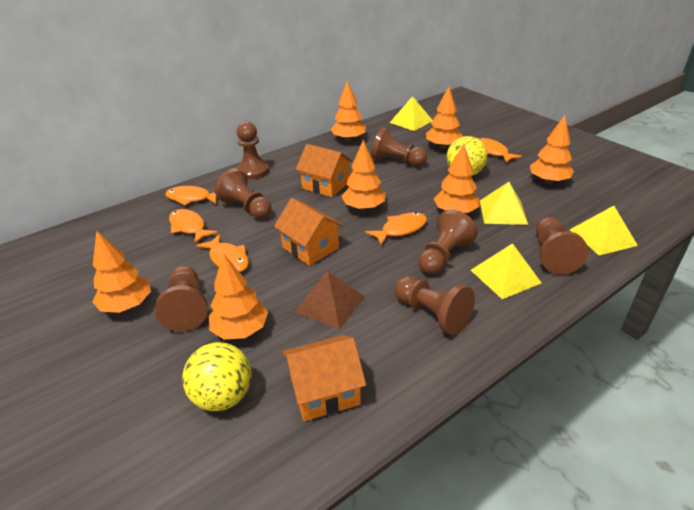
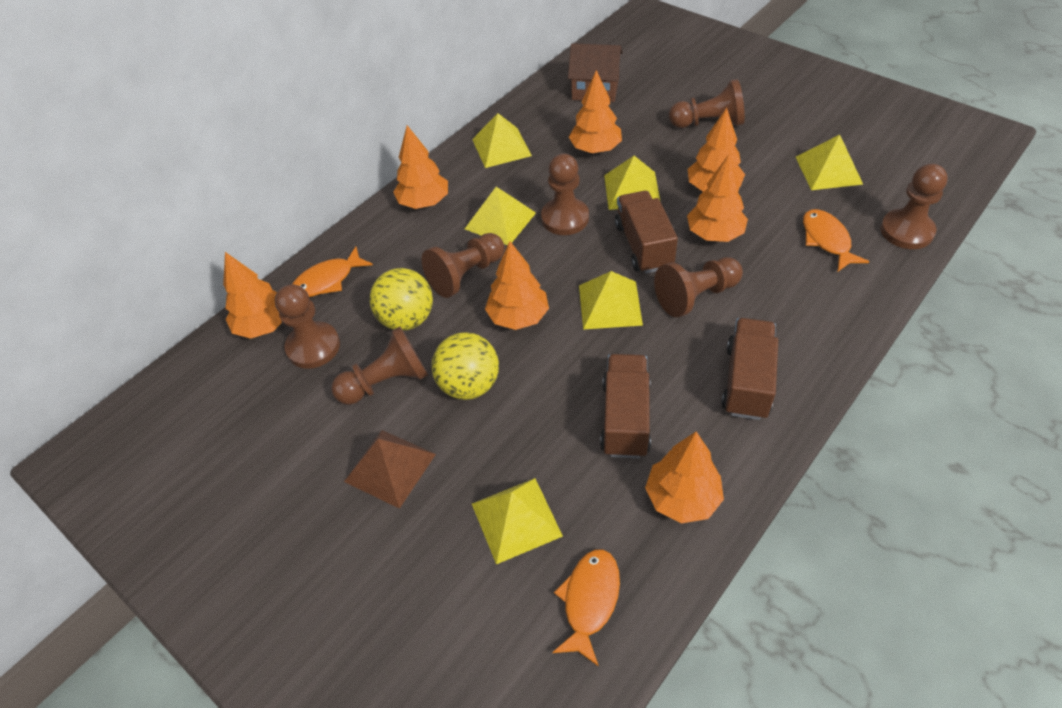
brown house: 0 -> 1
brown truck: 0 -> 3
orange fish: 5 -> 3
orange house: 3 -> 0
yellow pyramid: 4 -> 6

